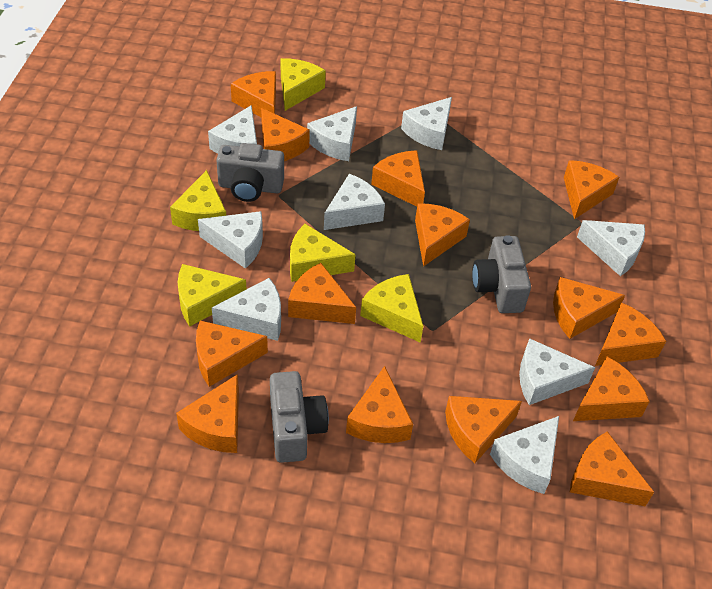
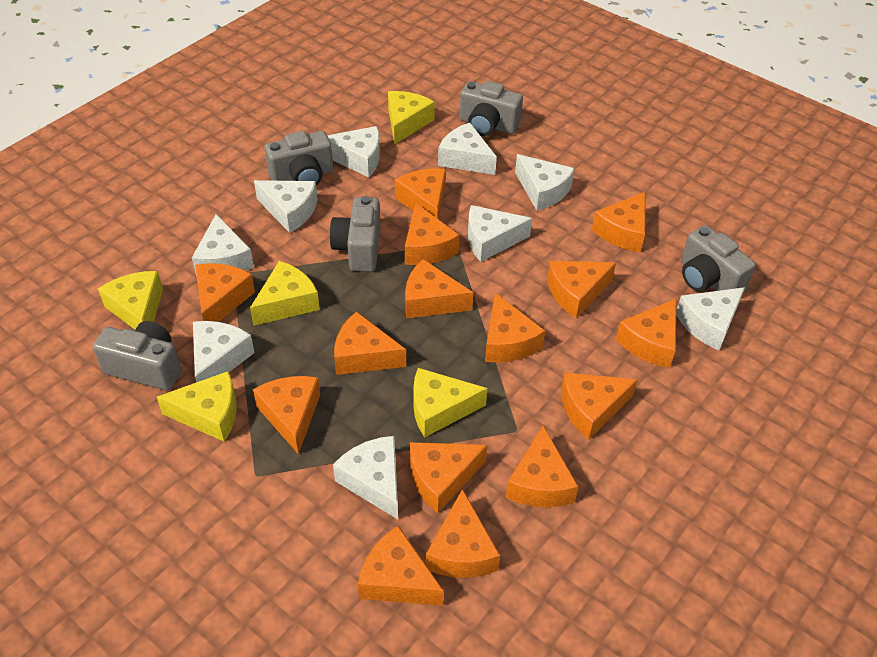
grey camera: 3 -> 5
orange cheese: 14 -> 15

